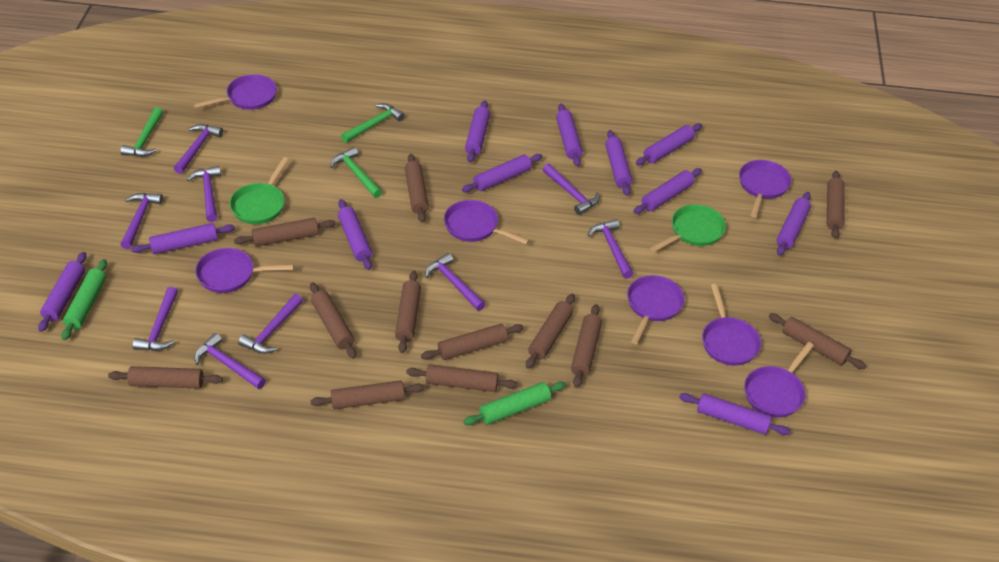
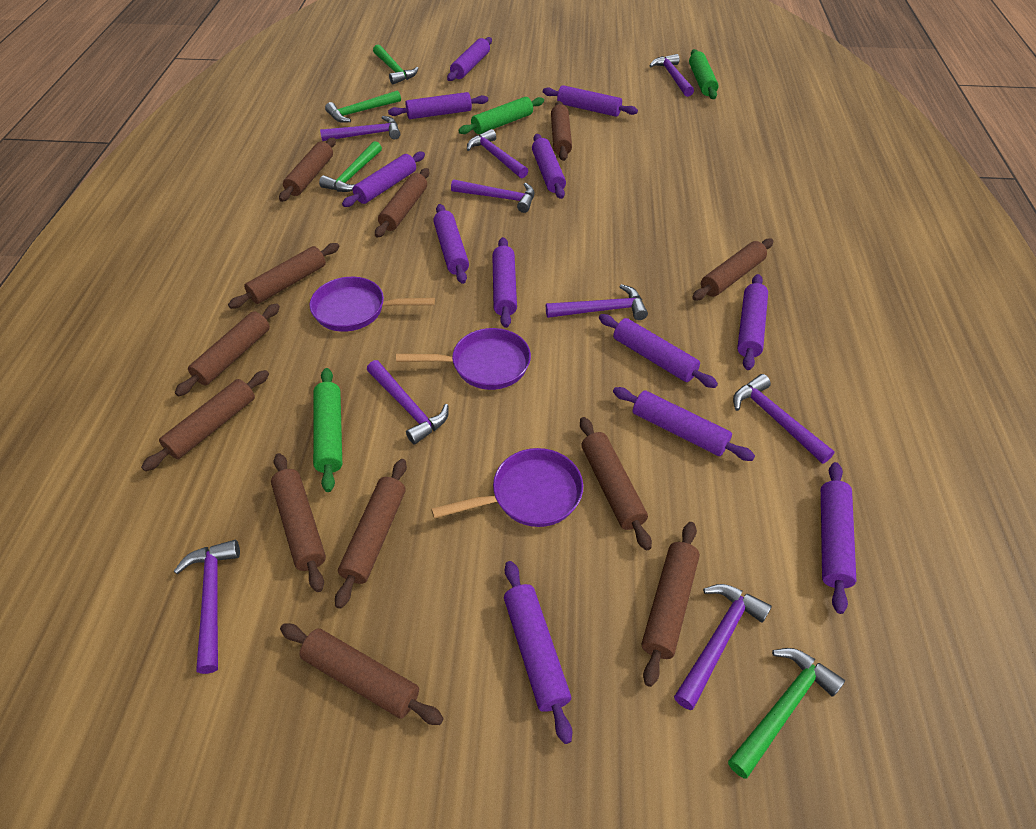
green hammer: 3 -> 4
green pan: 2 -> 0
green rolling pin: 2 -> 3
purple pan: 7 -> 3
purple rolling pin: 11 -> 12

